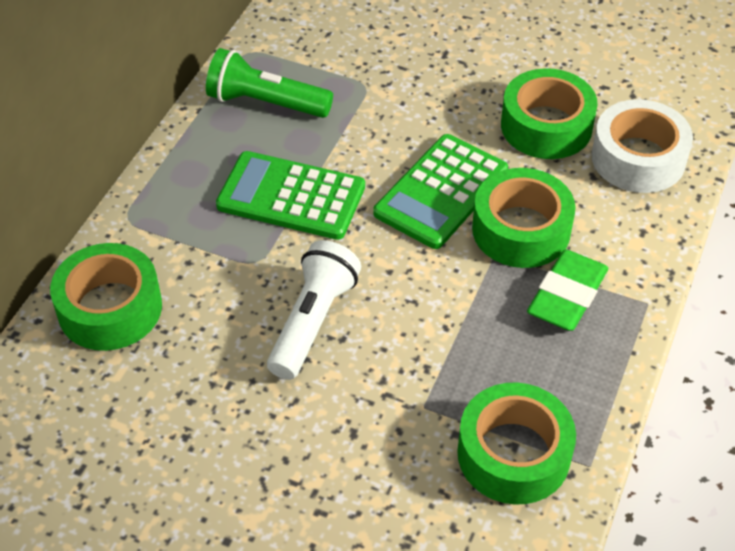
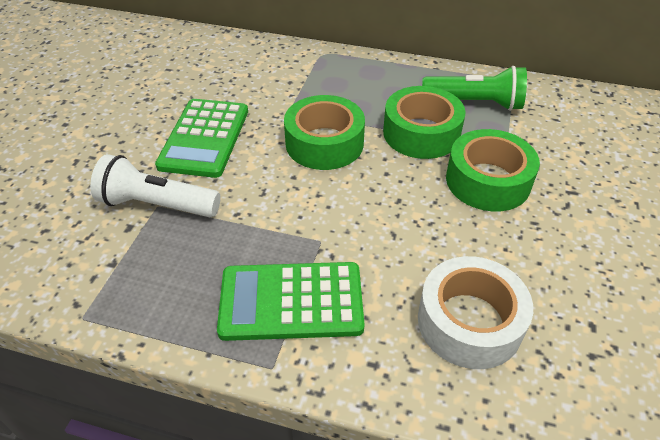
green eraser: 1 -> 0
green tape: 4 -> 3

